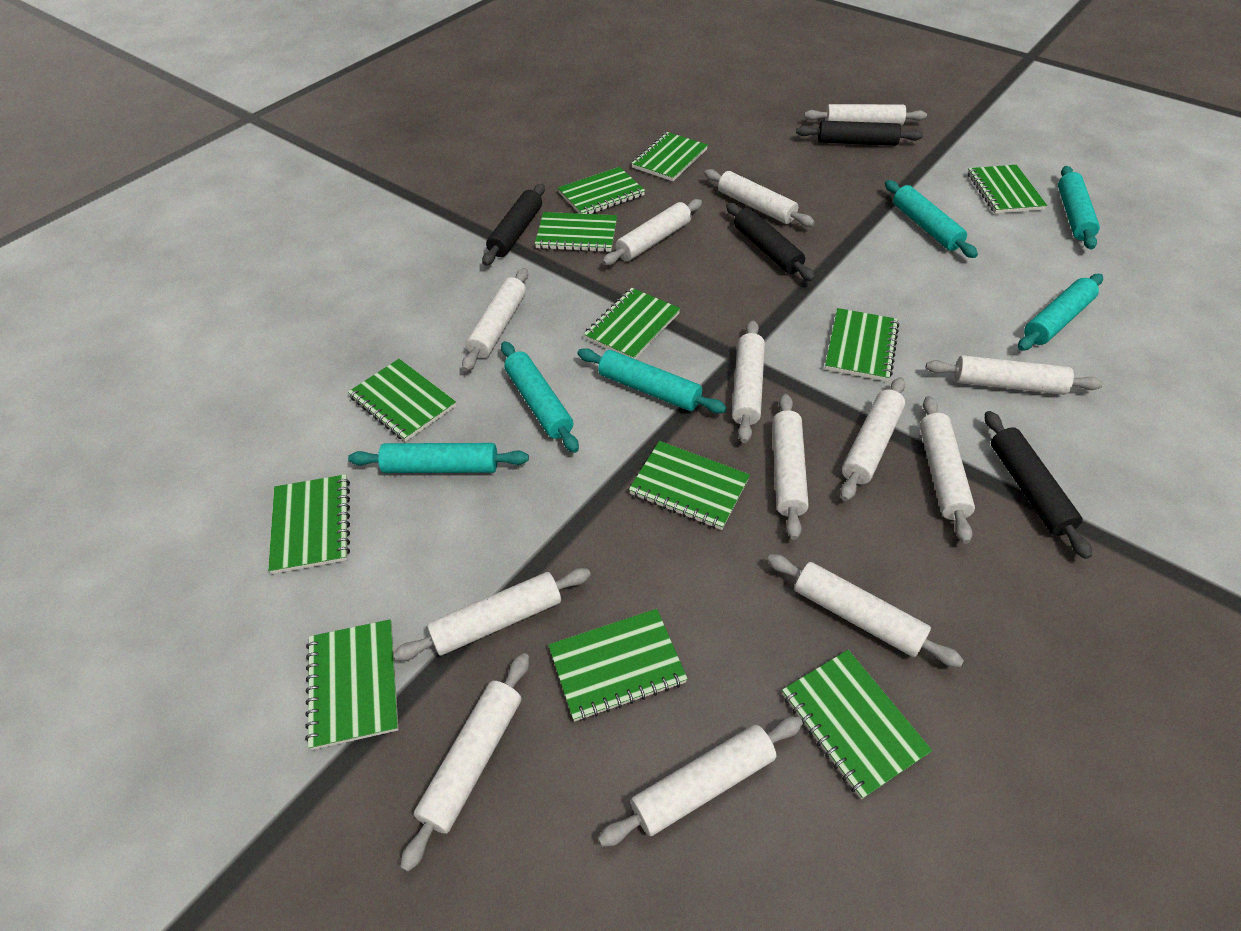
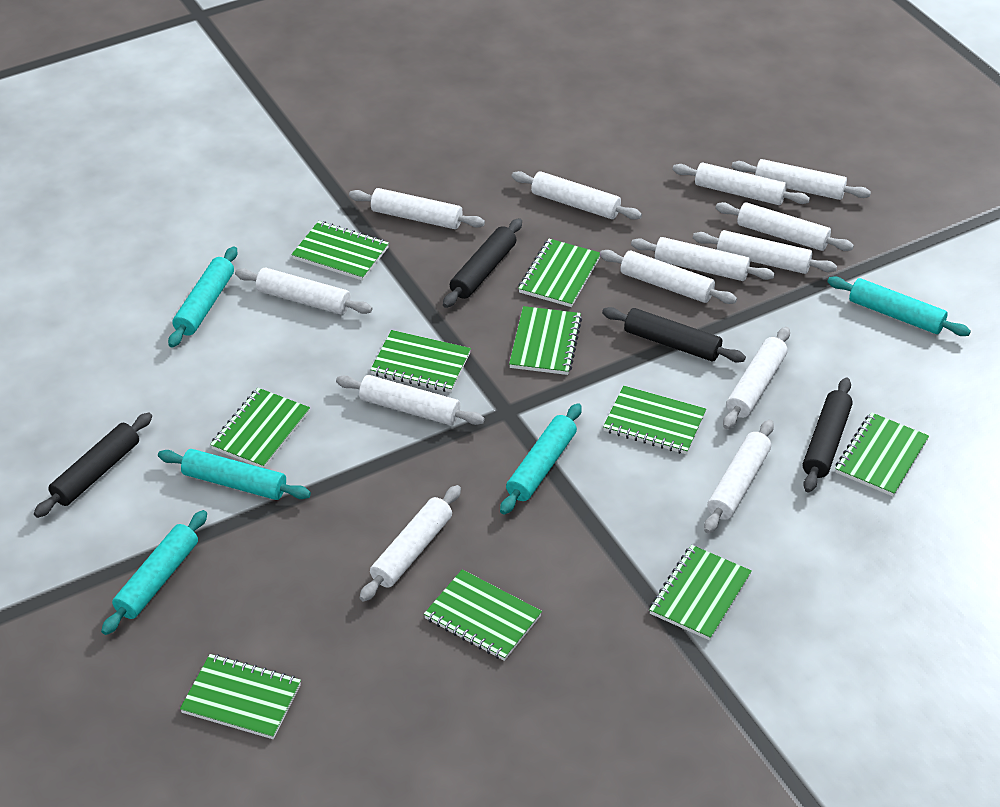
green notebook: 12 -> 10
turquoise rolling pin: 6 -> 5

